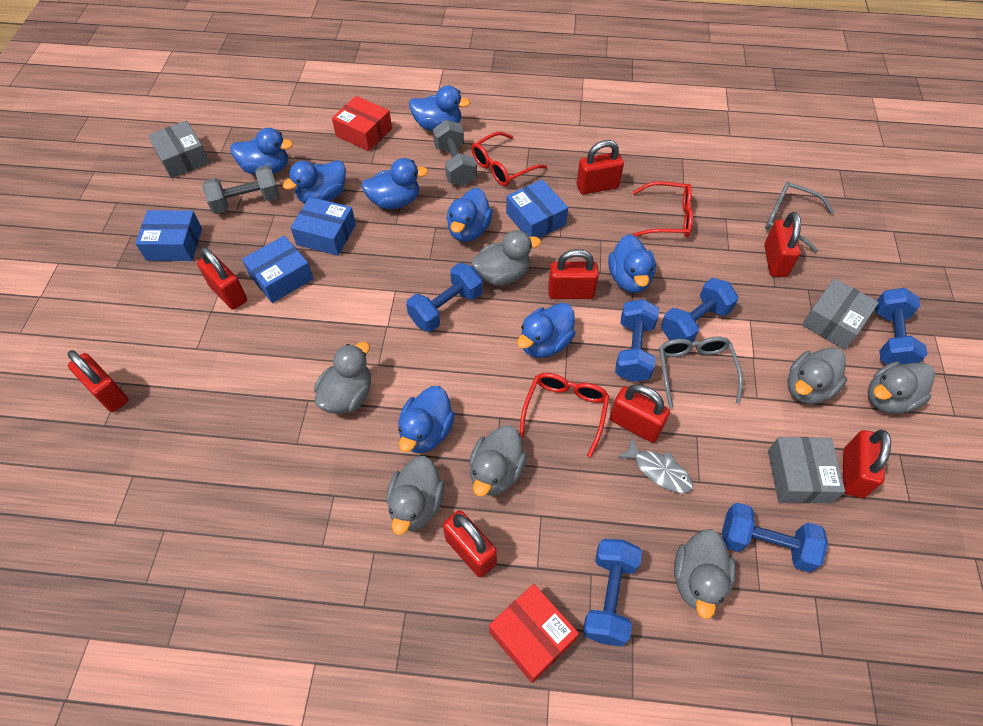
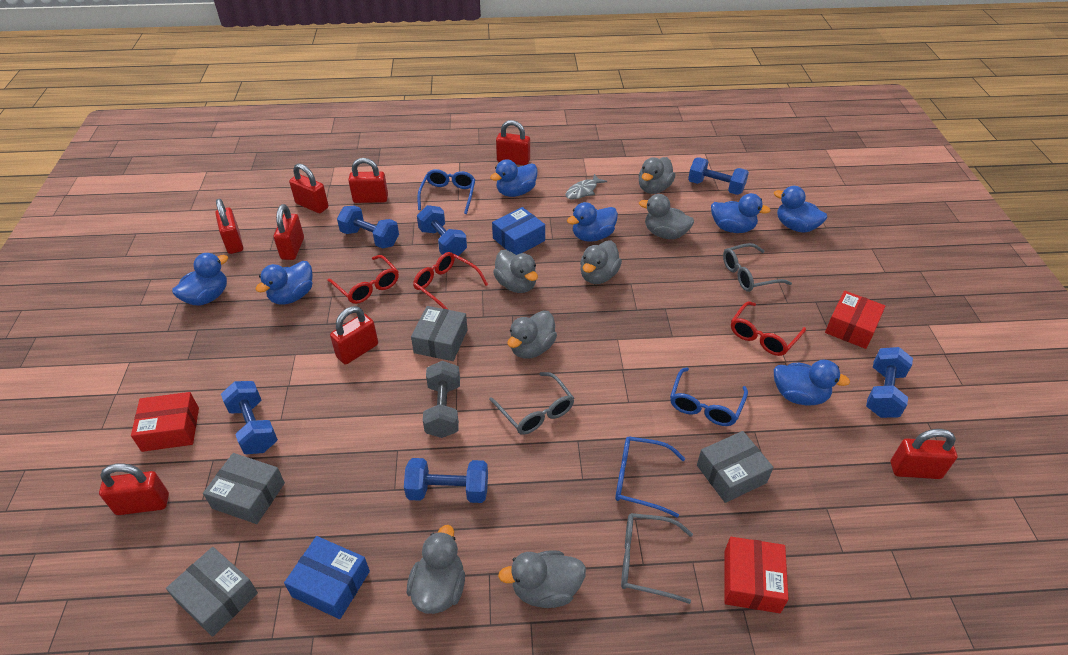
blue box: 4 -> 2
blue duck: 8 -> 7
blue glasses: 0 -> 3
grey box: 3 -> 4
grey dumbbell: 2 -> 1
grey glasses: 2 -> 3
red box: 2 -> 3

